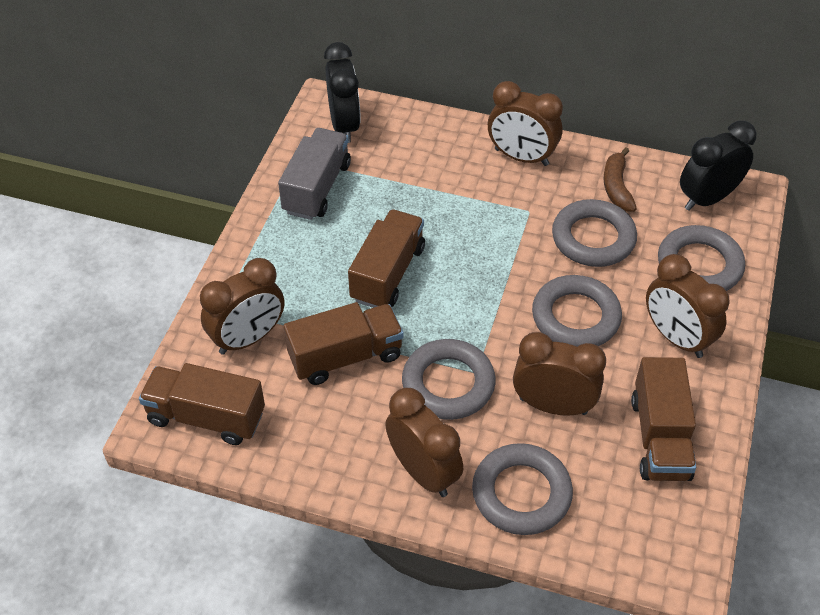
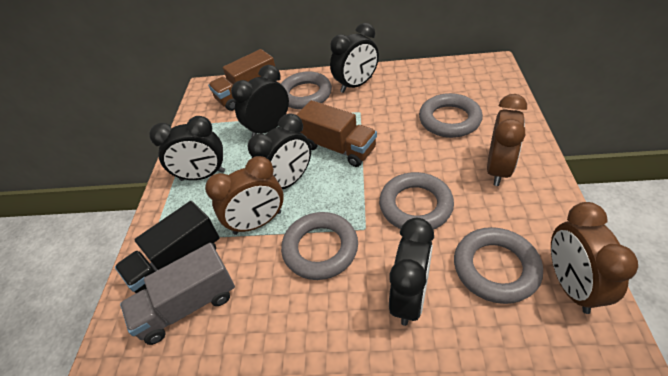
black clock: 2 -> 5
black truck: 0 -> 1
brown banana: 1 -> 0
brown clock: 5 -> 3
brown truck: 4 -> 2

